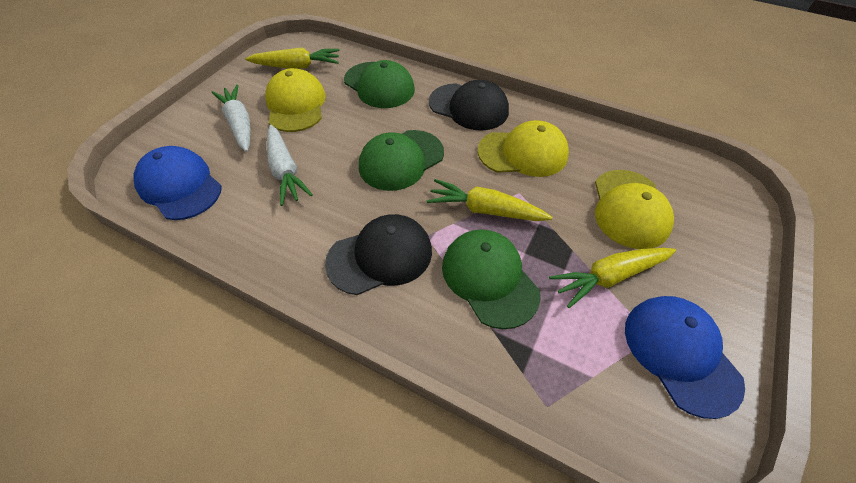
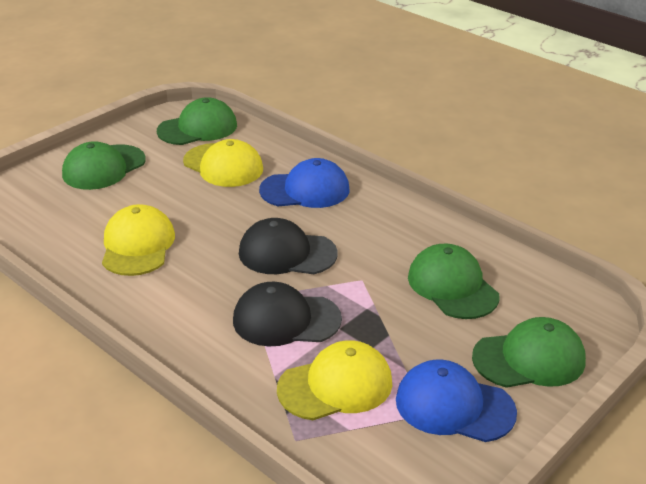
green cap: 3 -> 4
white carrot: 2 -> 0
yellow carrot: 3 -> 0

